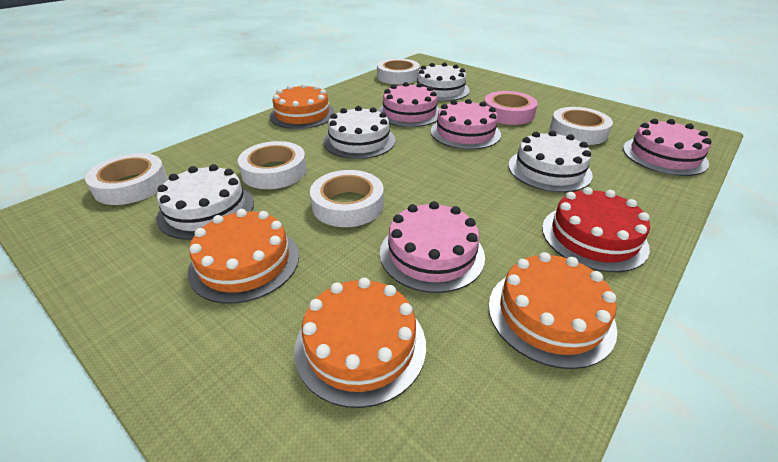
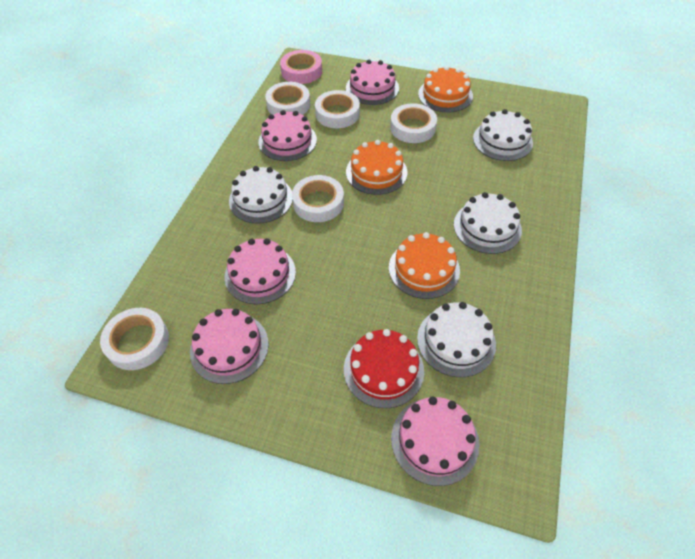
orange cake: 4 -> 3
pink cake: 4 -> 5

